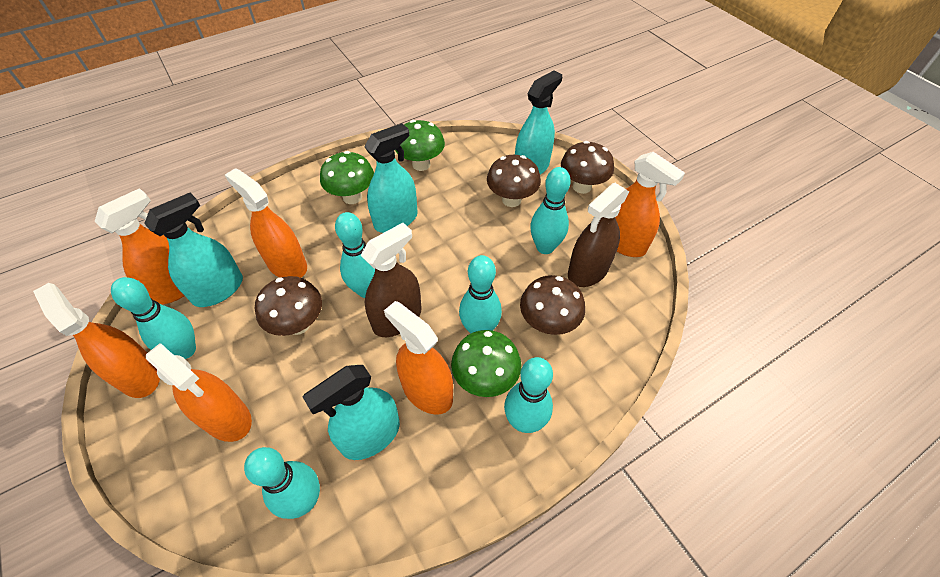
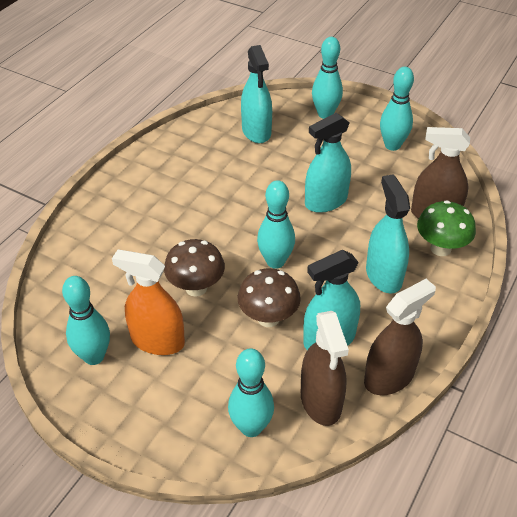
brown mushroom: 4 -> 2
brown spray bottle: 2 -> 3
green mushroom: 3 -> 1
orange spray bottle: 6 -> 1
turquoise bowling pin: 6 -> 5

